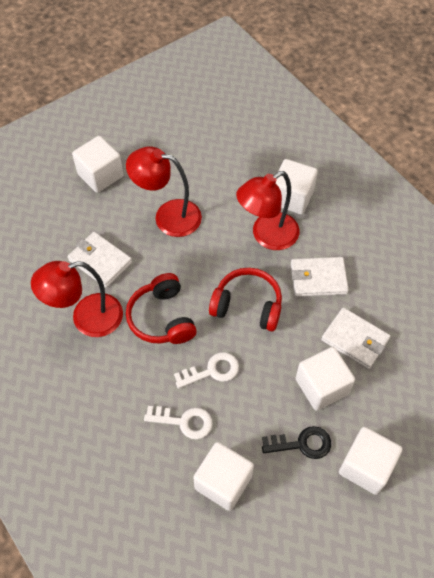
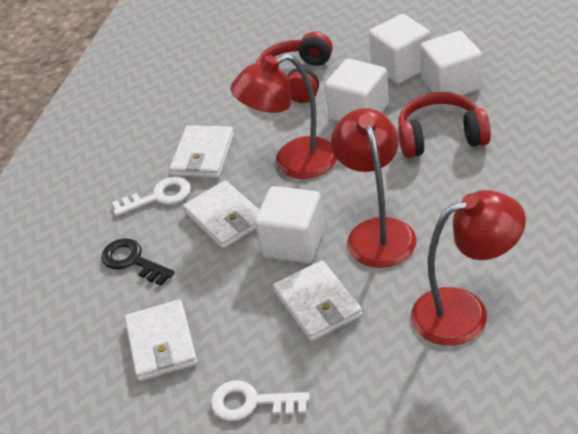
white cube: 5 -> 4
white wallet: 3 -> 4

